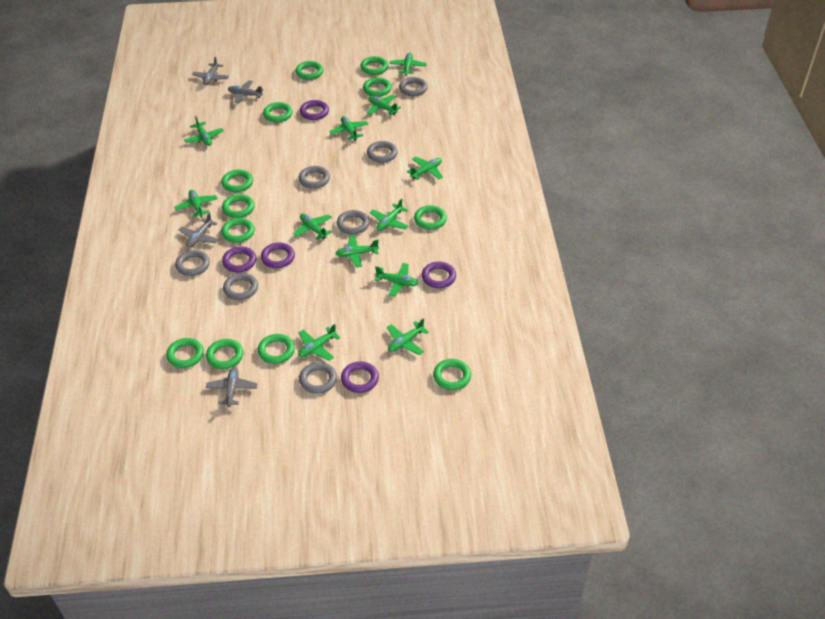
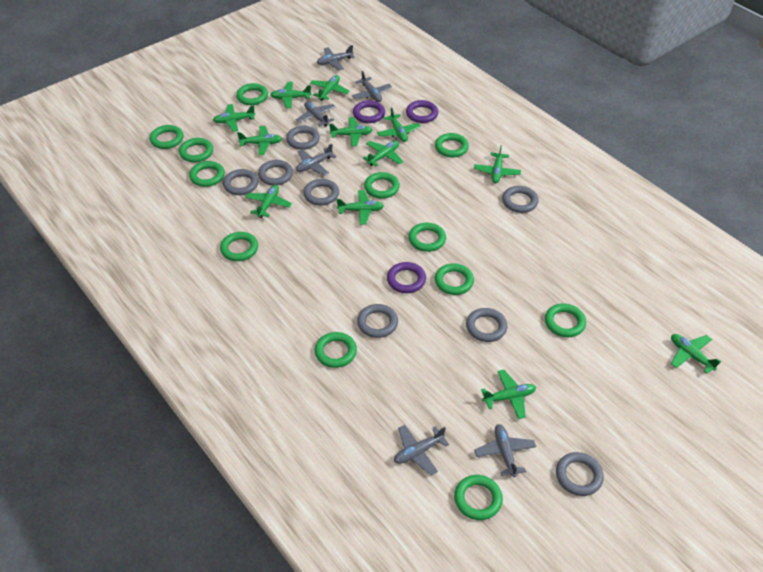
grey plane: 4 -> 6
grey ring: 7 -> 8
purple ring: 5 -> 3

